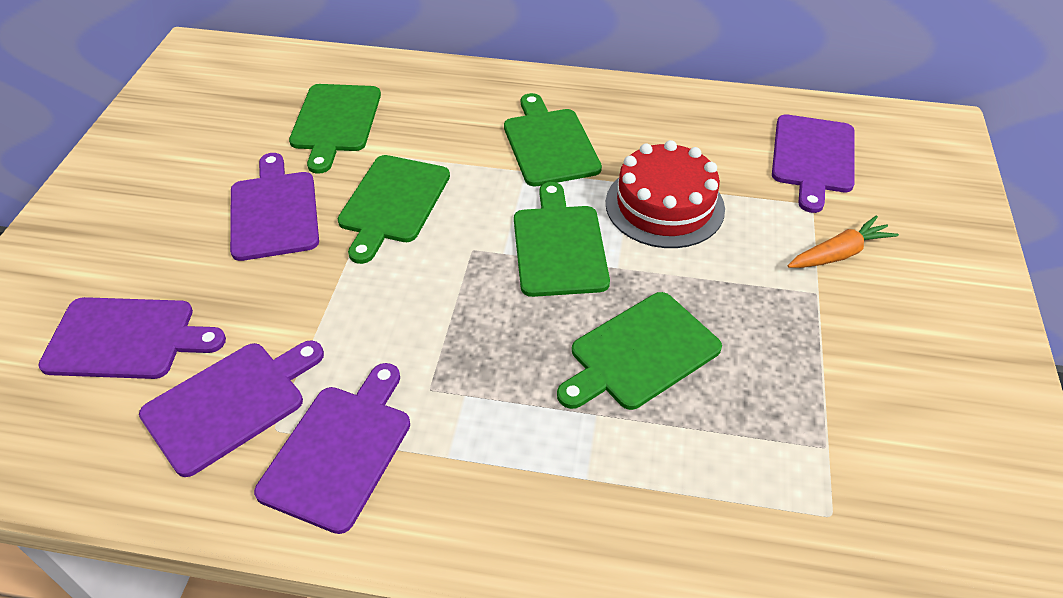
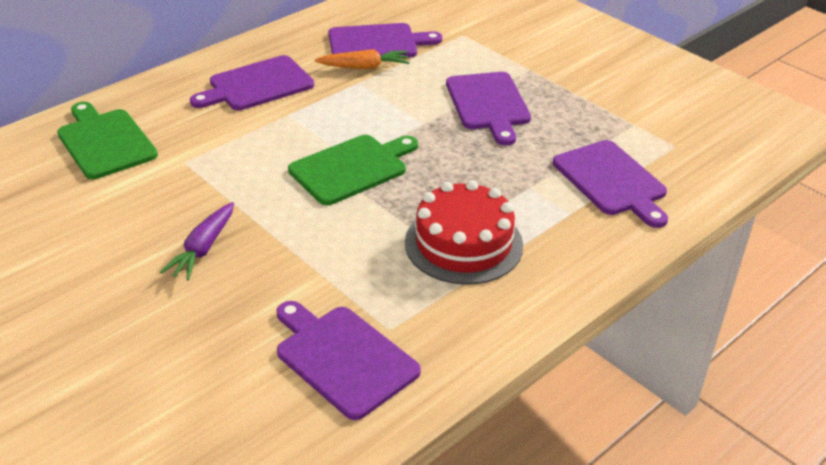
green cutting board: 5 -> 2
purple carrot: 0 -> 1

